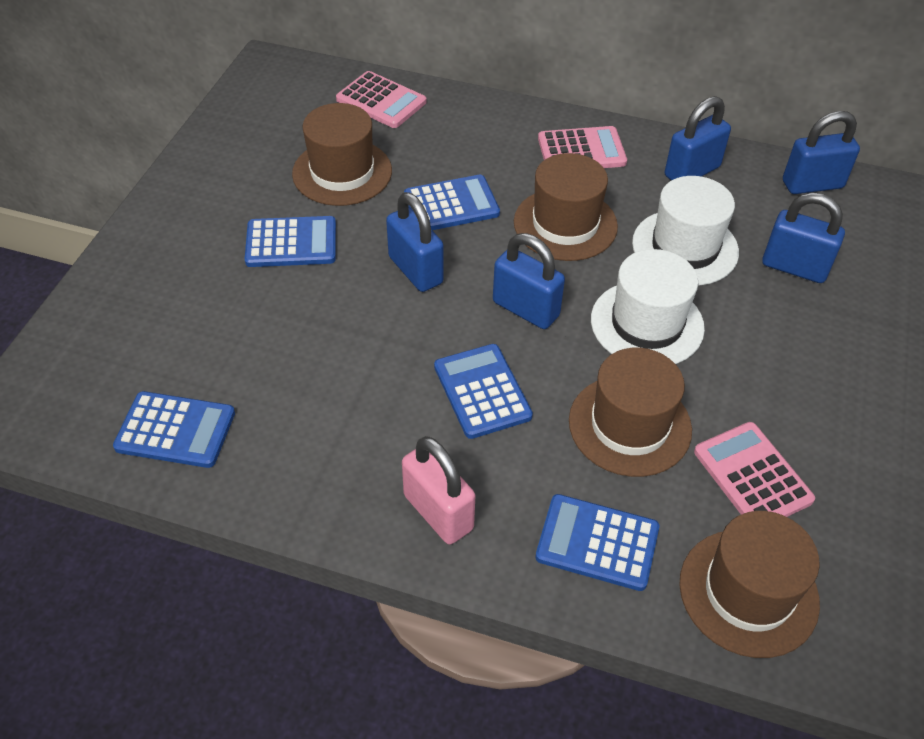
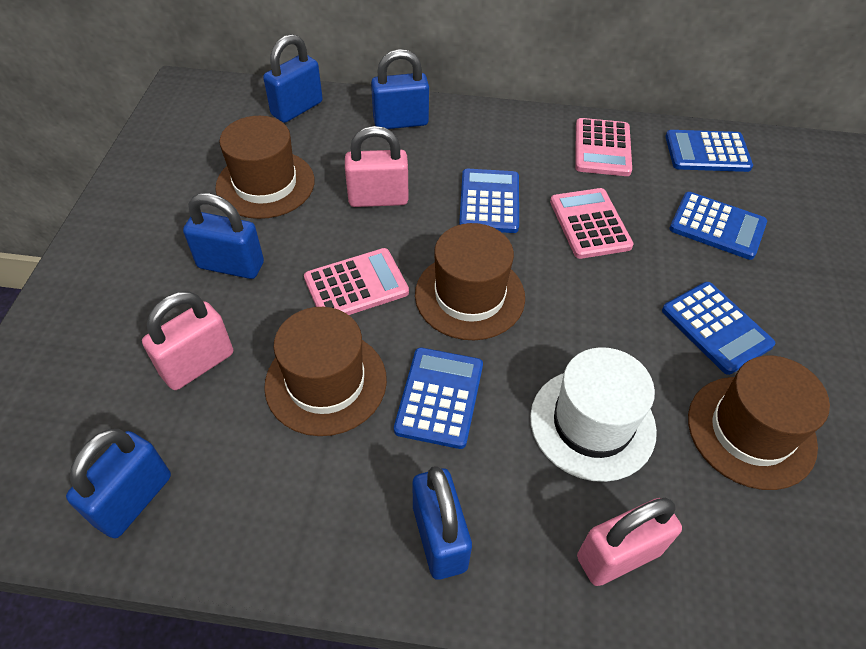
pink padlock: 1 -> 3
white hat: 2 -> 1

